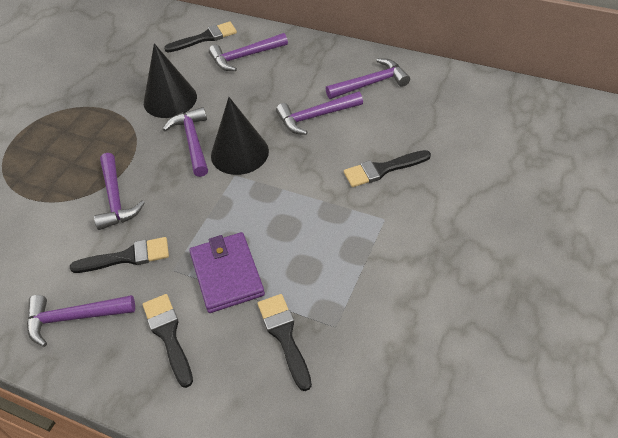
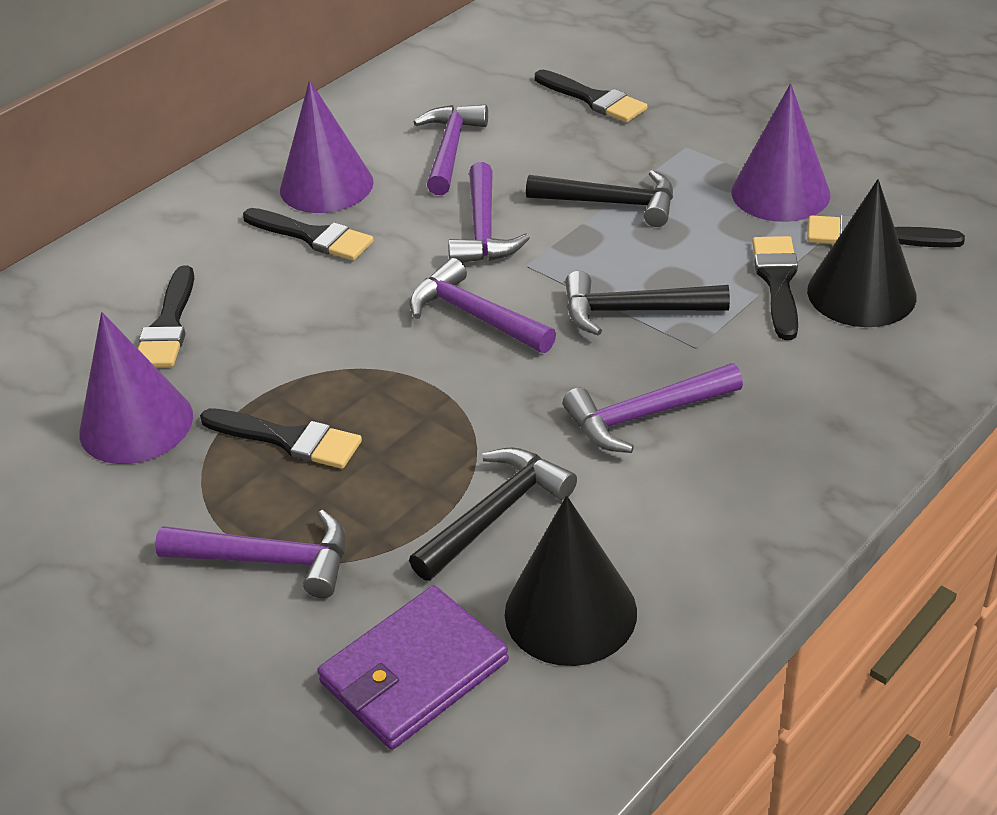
black brush: 5 -> 6
black hammer: 0 -> 3
purple cone: 0 -> 3
purple hammer: 6 -> 5

